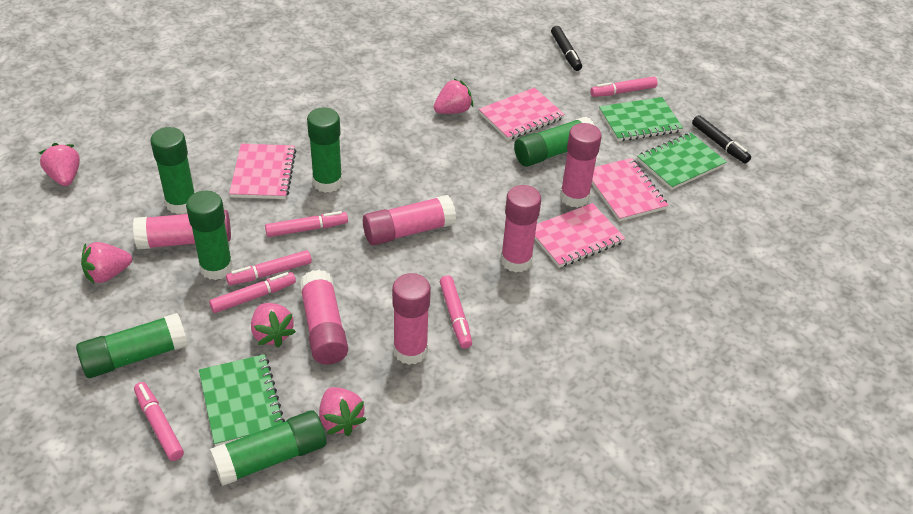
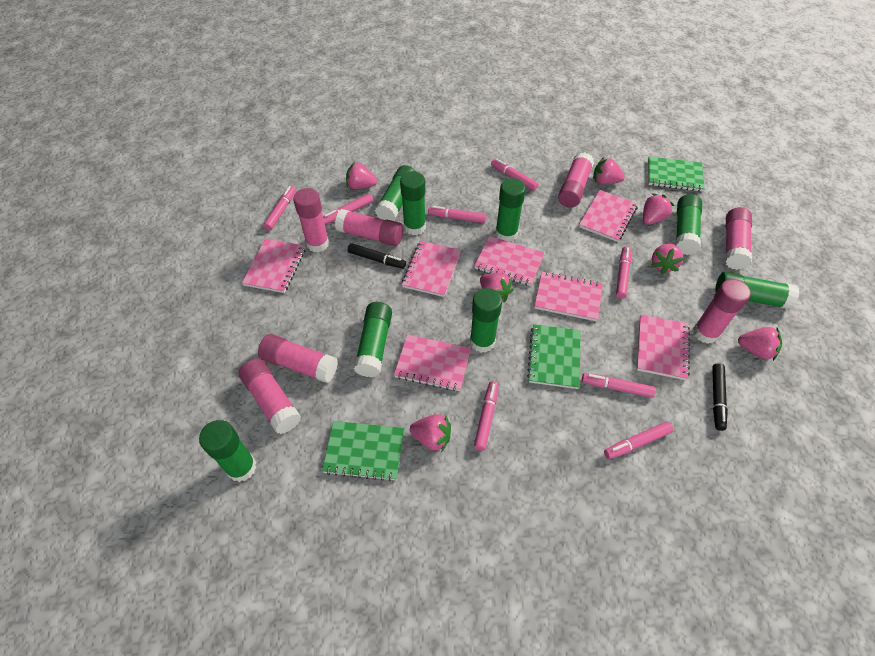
green glue stick: 6 -> 8
pink glue stick: 6 -> 7
pink marker: 6 -> 8
pink notebook: 4 -> 7
pink strawberry: 5 -> 7

